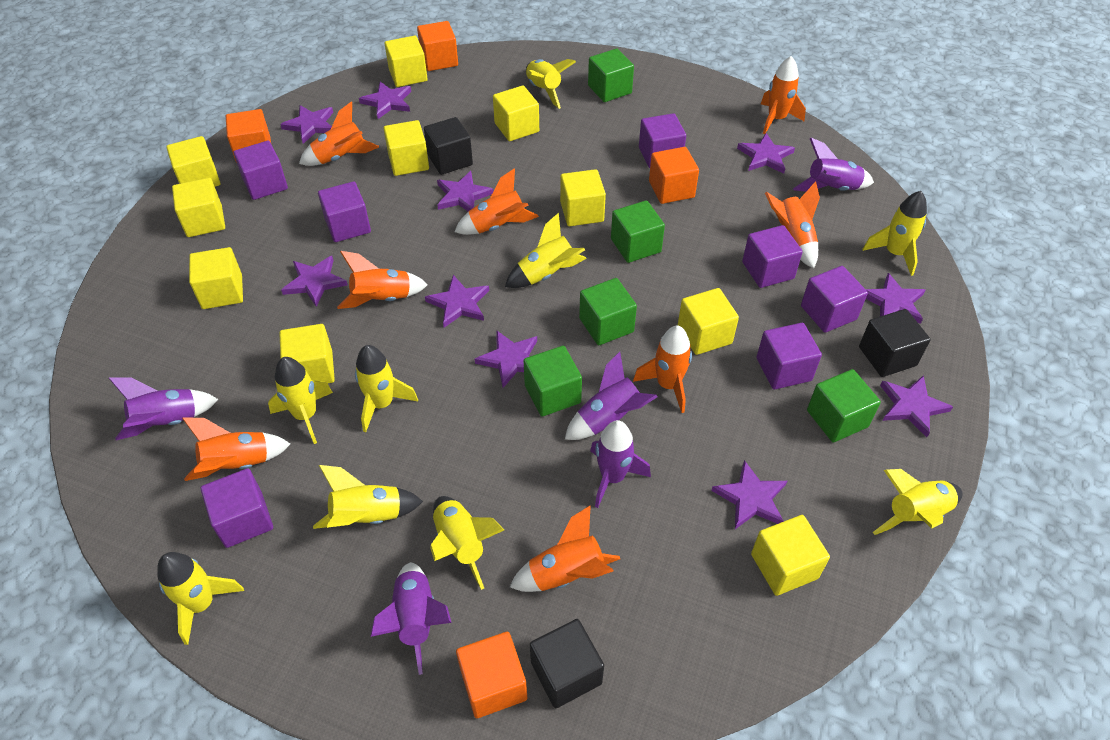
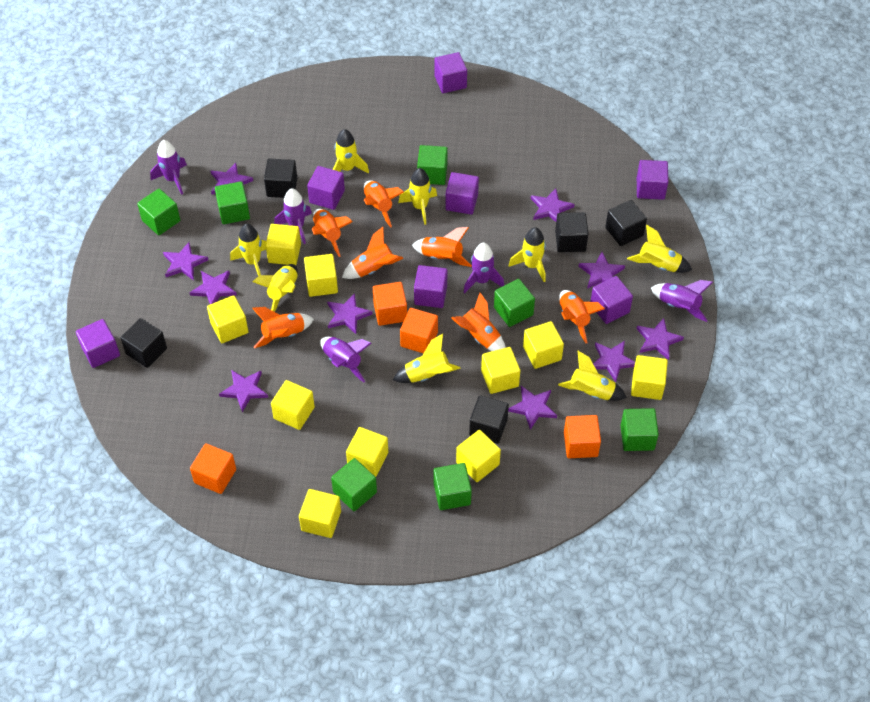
black cube: 3 -> 5
green cube: 5 -> 7
orange rocket: 8 -> 7
yellow rocket: 9 -> 8

